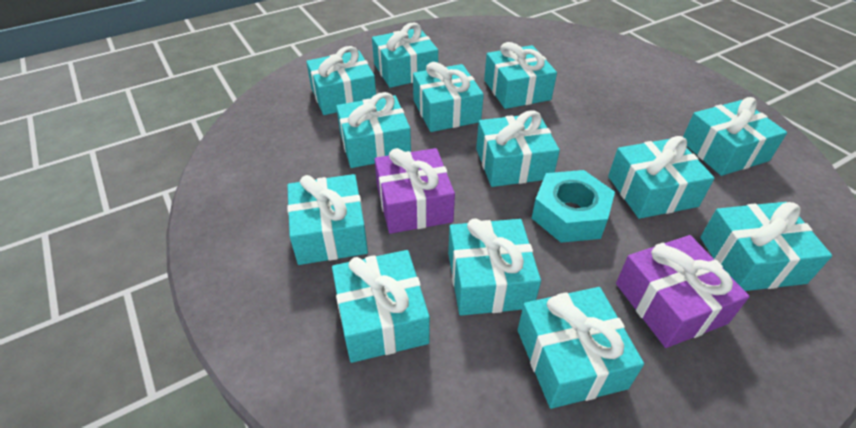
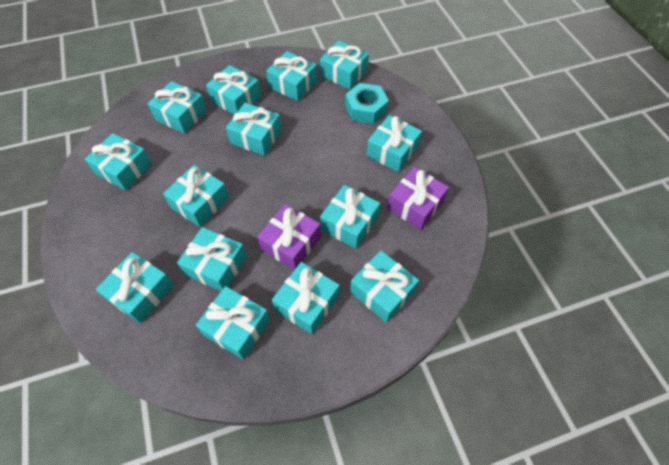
turquoise gift: 13 -> 14

